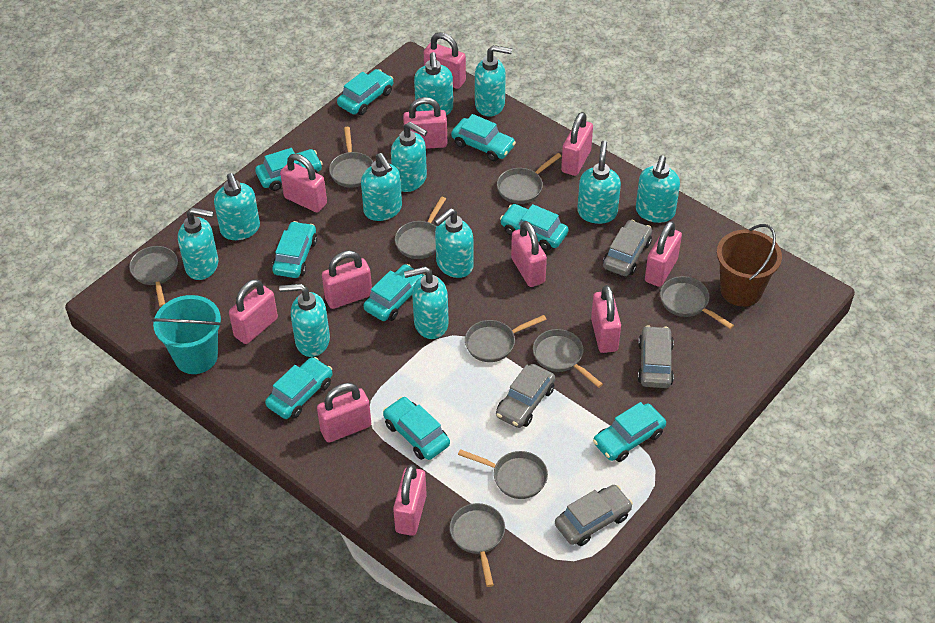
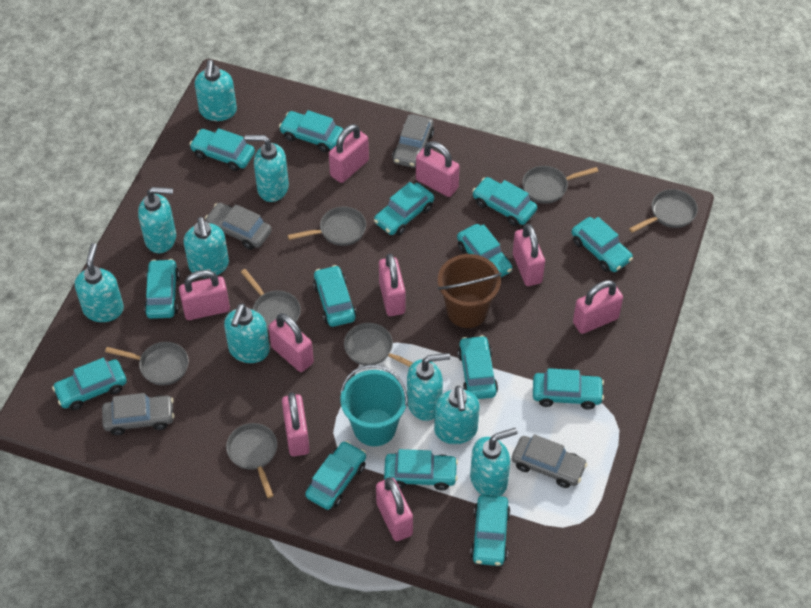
grey pan: 9 -> 7
pink padlock: 11 -> 9
turquoise car: 9 -> 14
turquoise soap dispenser: 11 -> 9

